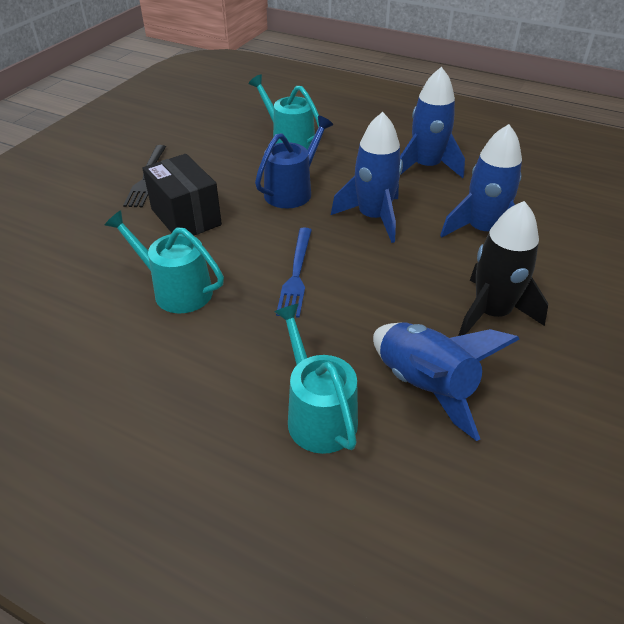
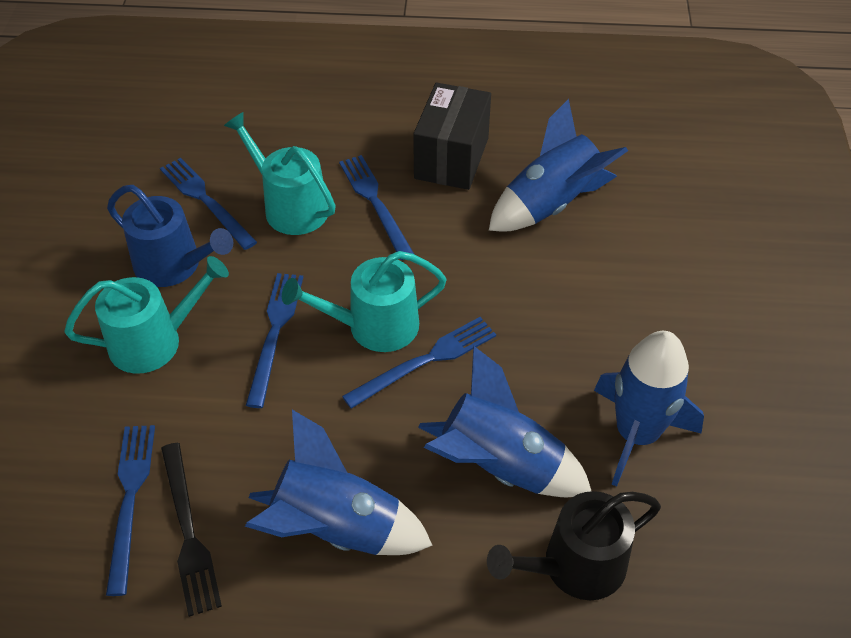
black rocket: 1 -> 0
black watering can: 0 -> 1
blue fork: 1 -> 5

